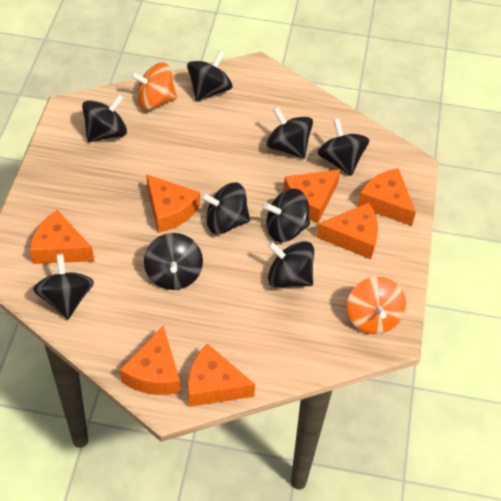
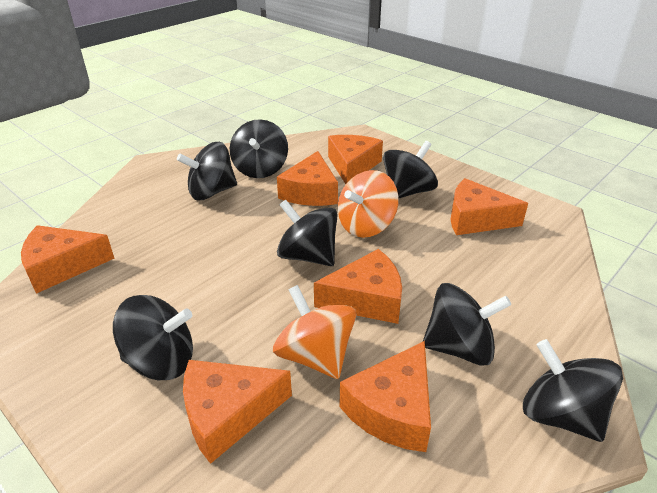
black spinning top: 9 -> 7

